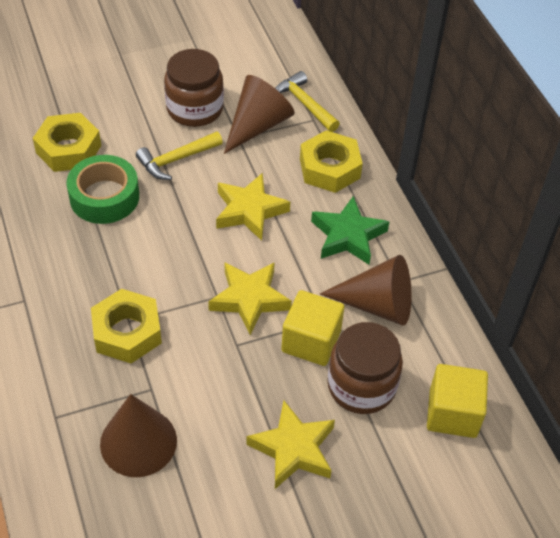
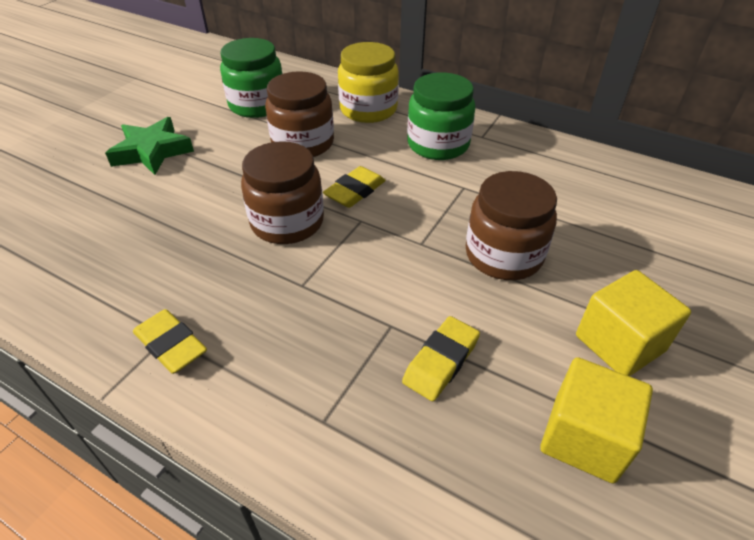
brown cone: 3 -> 0
brown jar: 2 -> 3
green jar: 0 -> 2
green tape: 1 -> 0
yellow eraser: 0 -> 3
yellow hammer: 2 -> 0
yellow jar: 0 -> 1
yellow nut: 3 -> 0
yellow star: 3 -> 0

